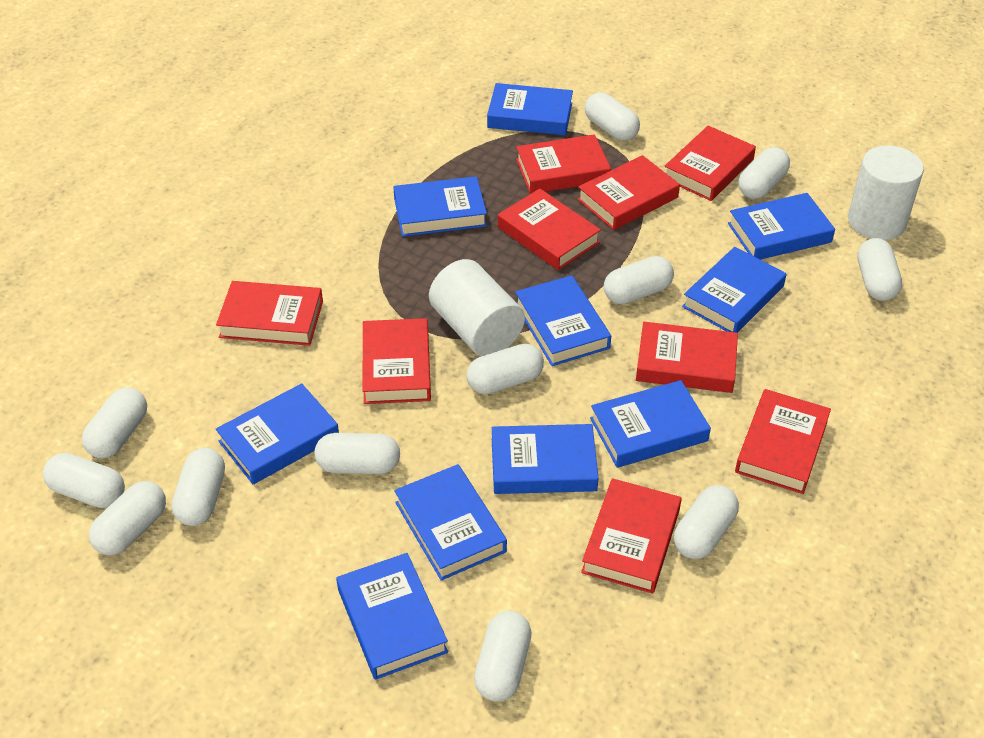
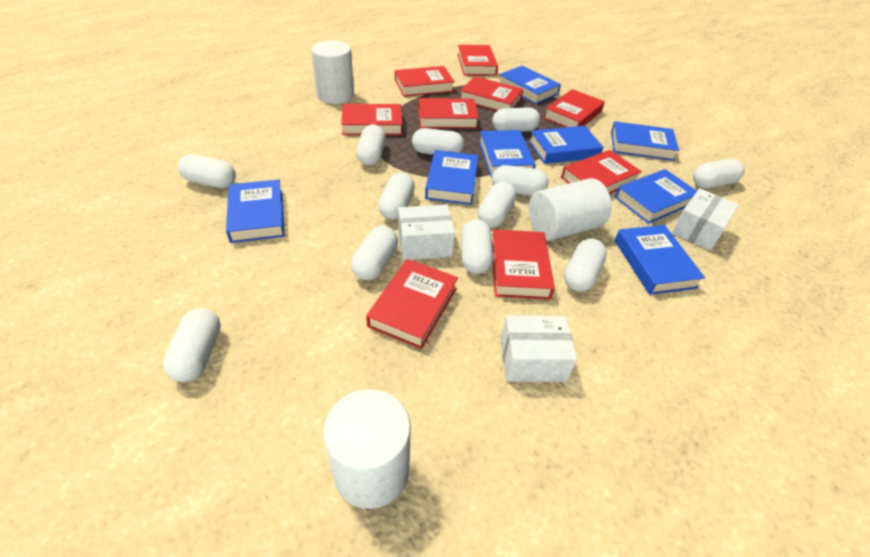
blue book: 10 -> 8
white box: 0 -> 3
white cylinder: 2 -> 3

